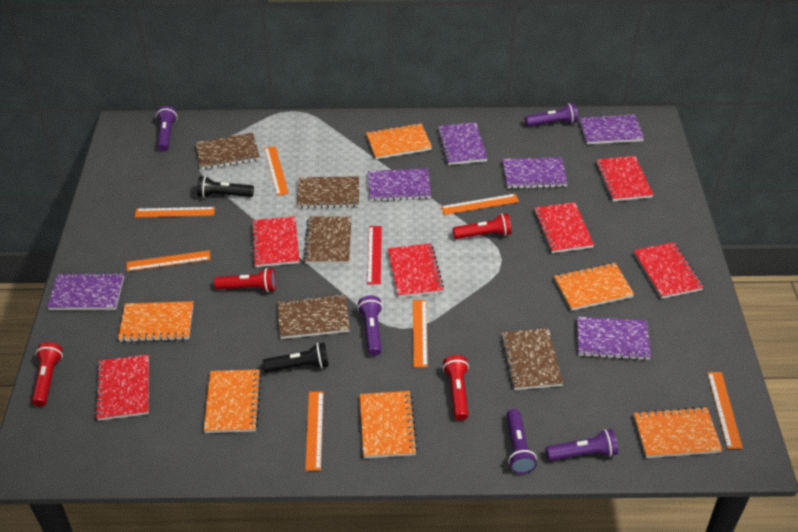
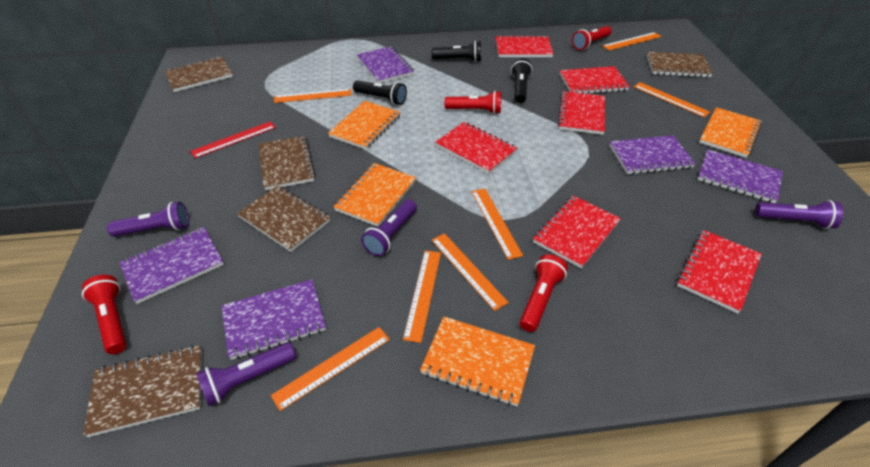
black flashlight: 2 -> 3
orange notebook: 6 -> 4
purple flashlight: 5 -> 4
purple notebook: 6 -> 5

